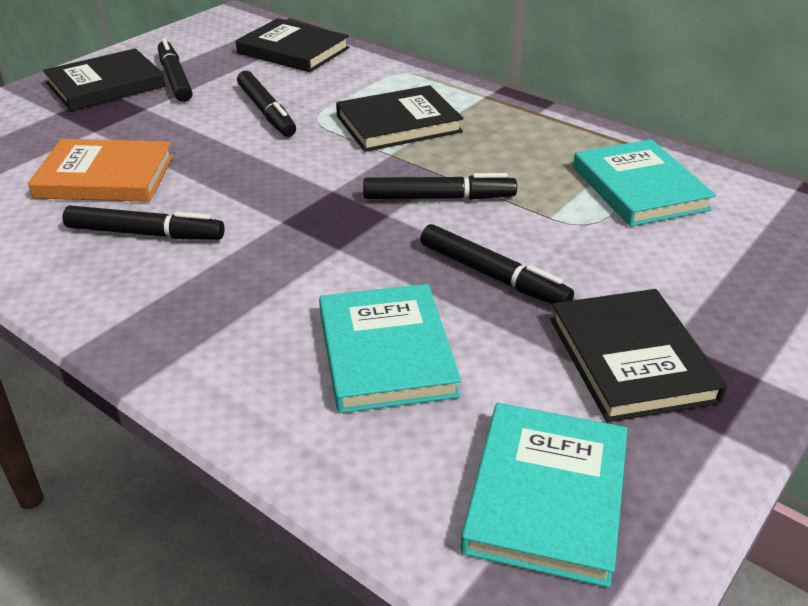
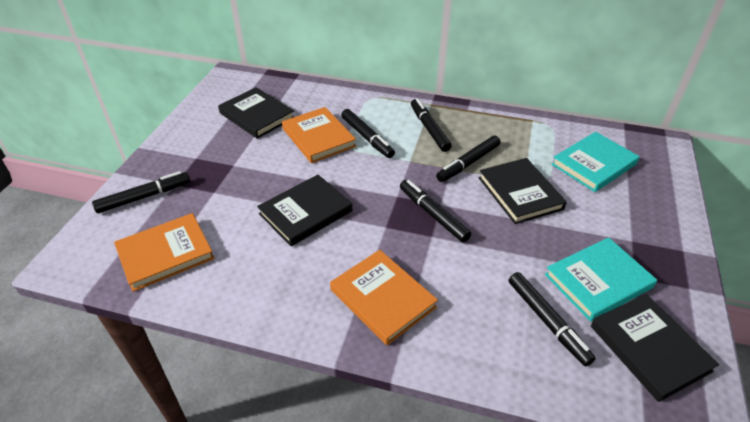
black marker: 5 -> 6
orange book: 1 -> 3
turquoise book: 3 -> 2

